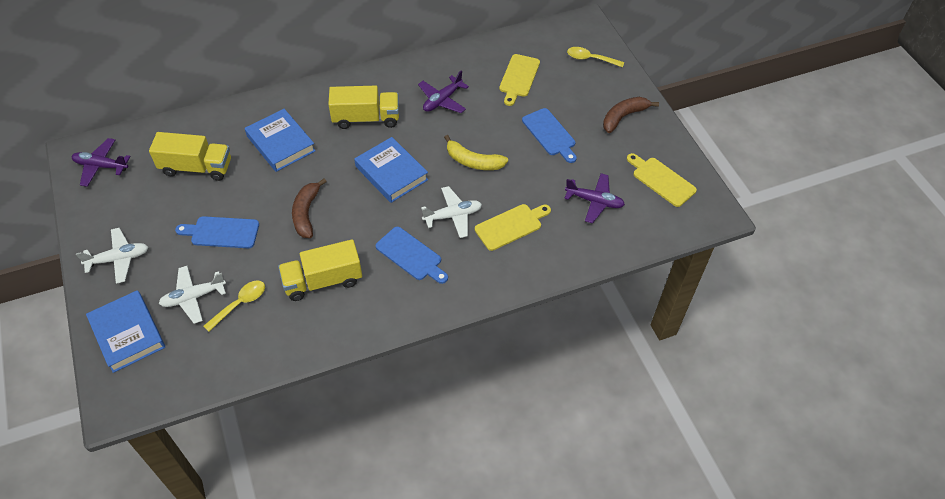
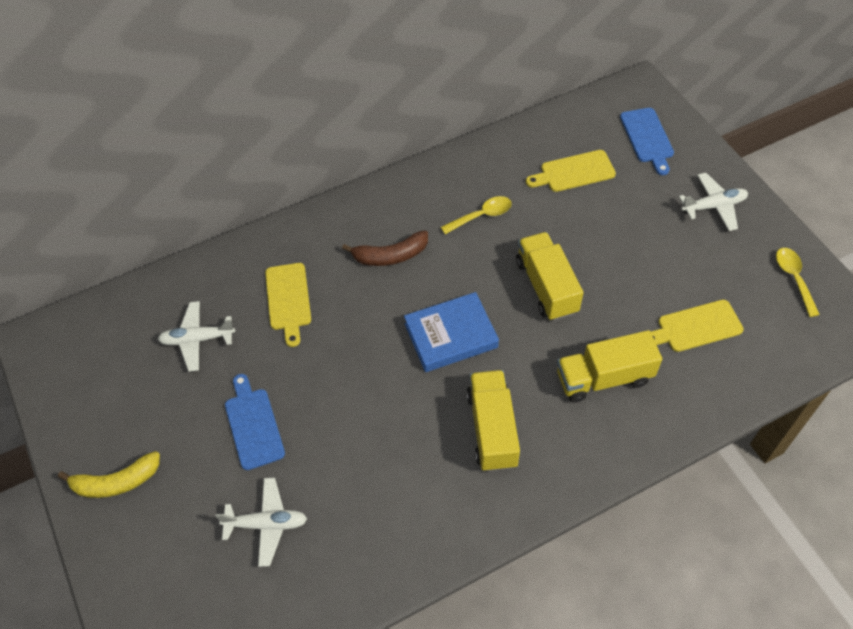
blue book: 3 -> 1
blue cutting board: 3 -> 2
brown banana: 2 -> 1
purple plane: 3 -> 0

